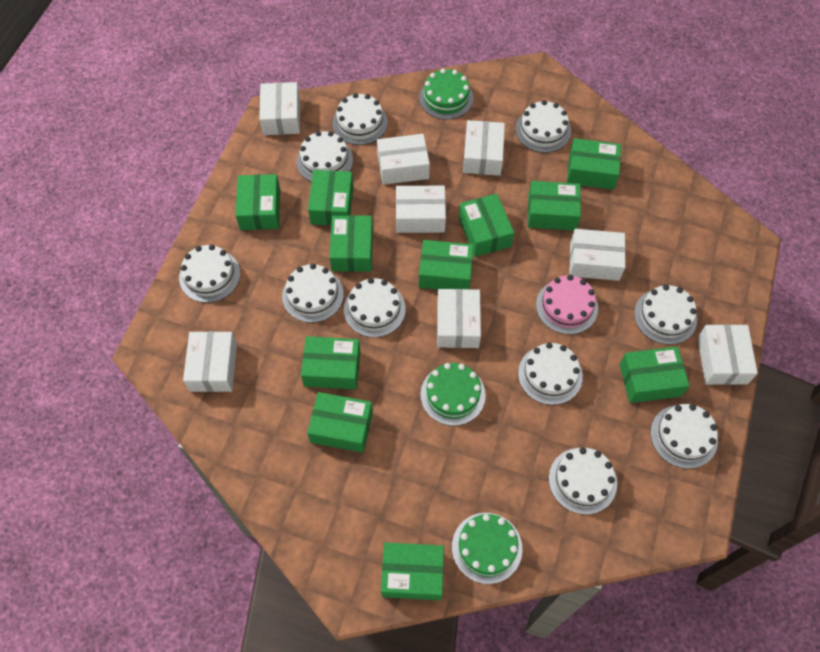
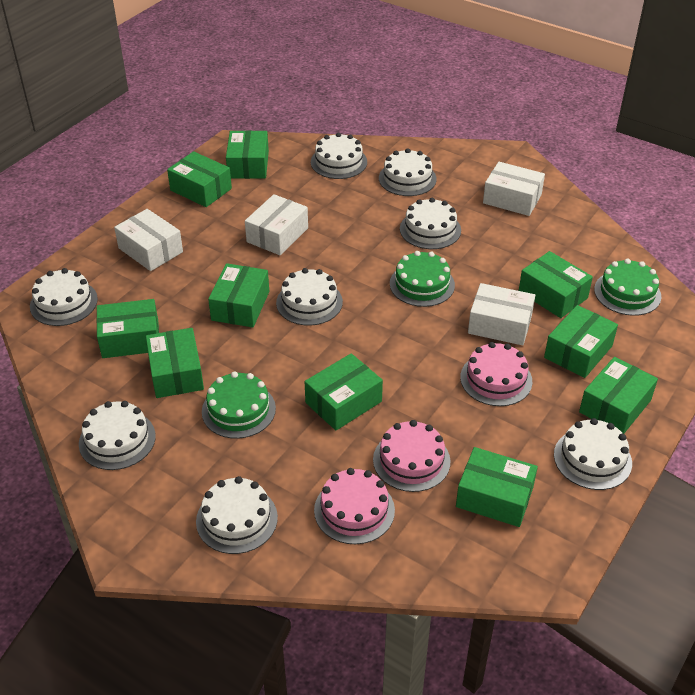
green box: 11 -> 10
pink cake: 1 -> 3
white box: 8 -> 4
white cake: 10 -> 8

